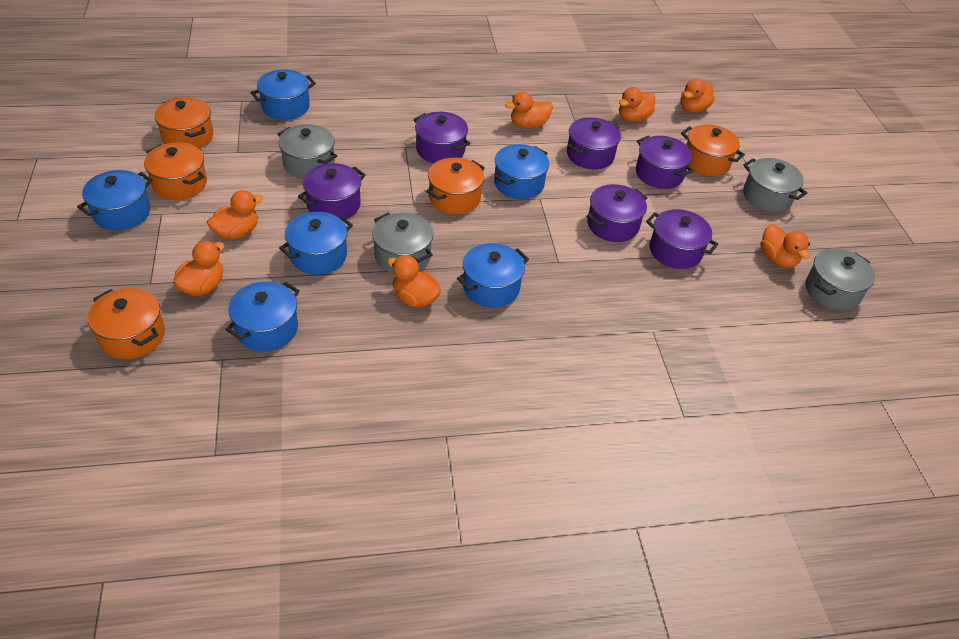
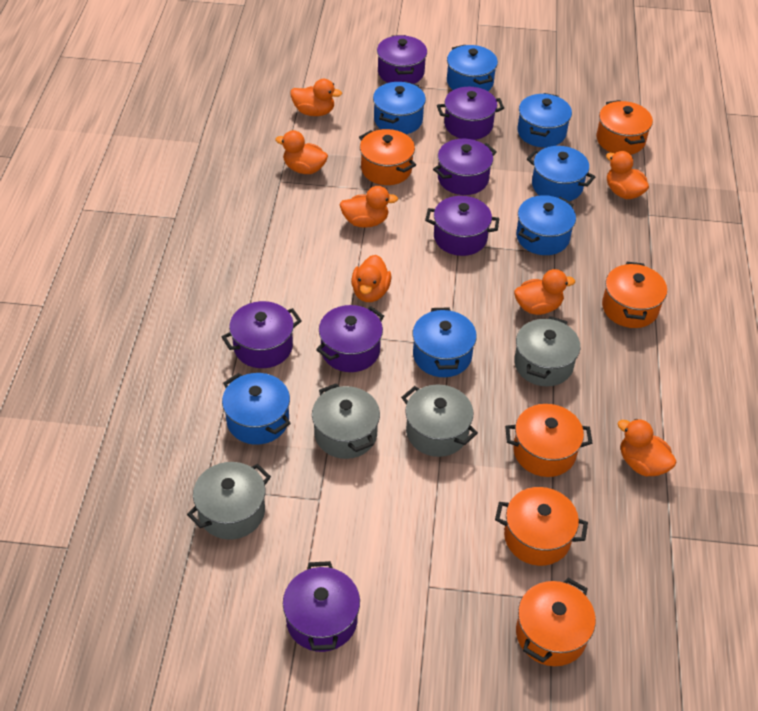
blue pot: 6 -> 7
orange pot: 5 -> 6
purple pot: 6 -> 7

